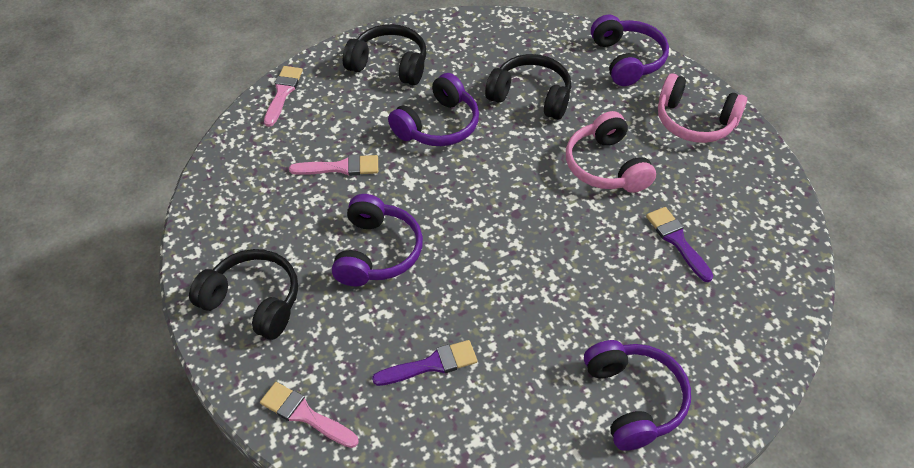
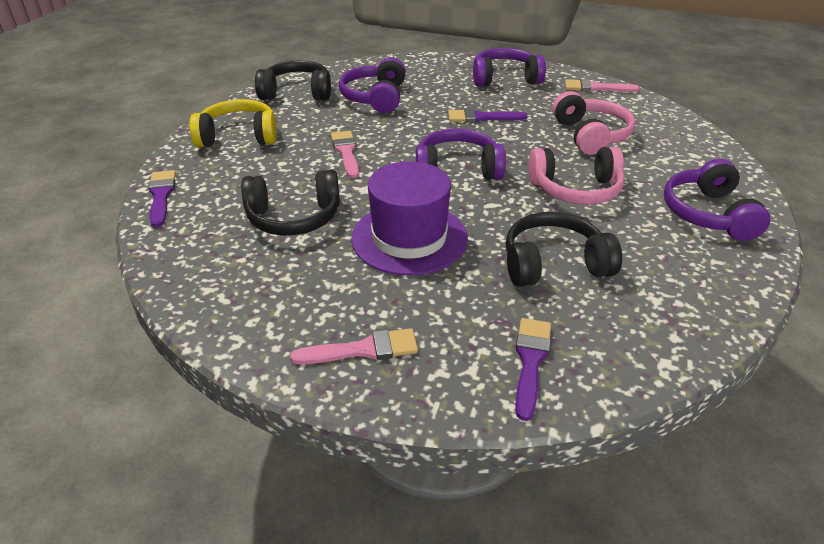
purple brush: 2 -> 3
purple hat: 0 -> 1
yellow headphones: 0 -> 1

